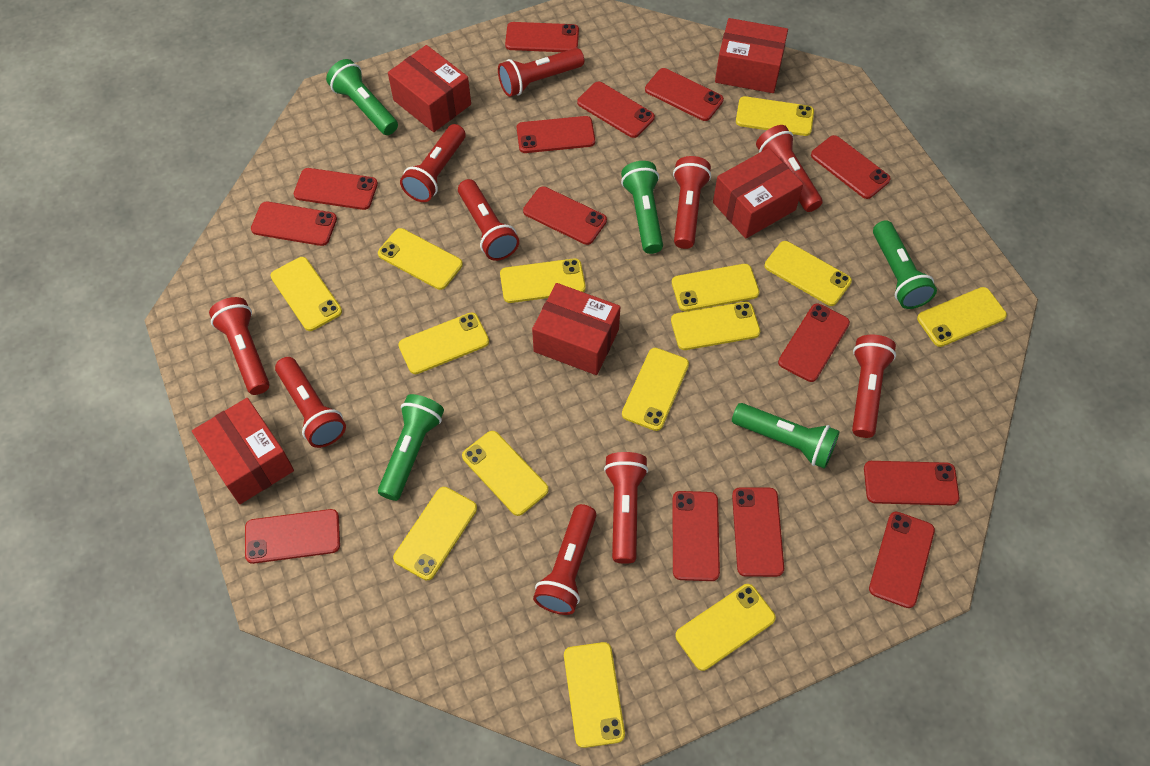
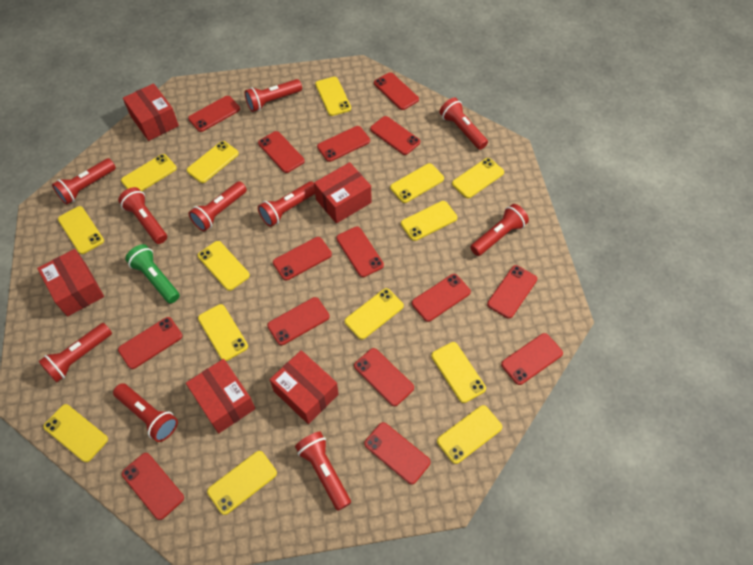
green flashlight: 5 -> 1
red phone: 14 -> 15

